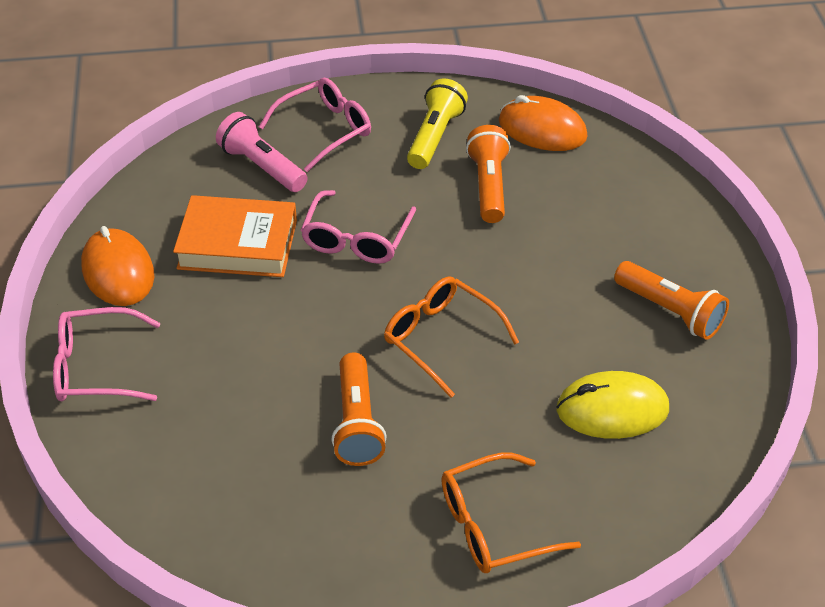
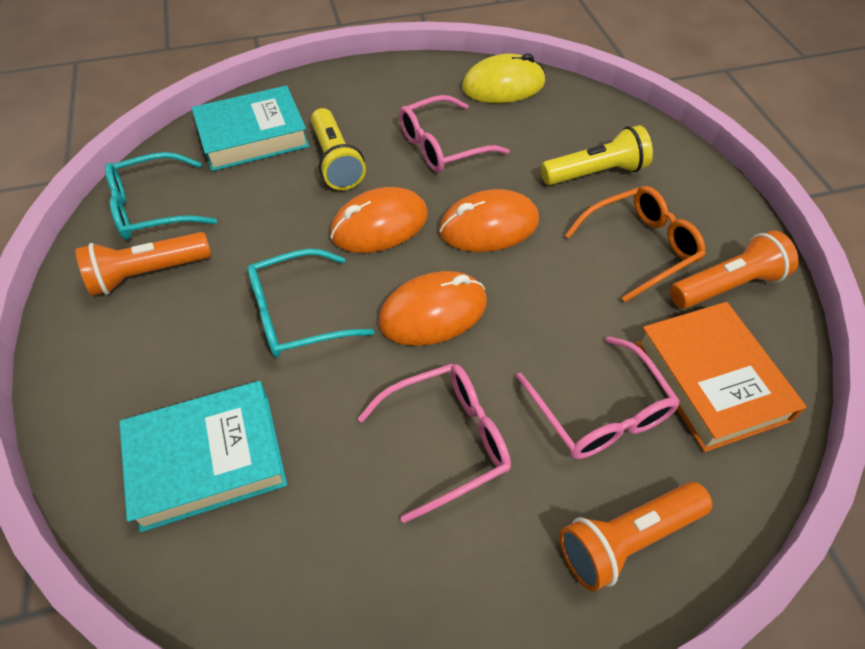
orange glasses: 2 -> 1
orange mouse: 2 -> 3
pink flashlight: 1 -> 0
turquoise book: 0 -> 2
turquoise glasses: 0 -> 2
yellow flashlight: 1 -> 2

